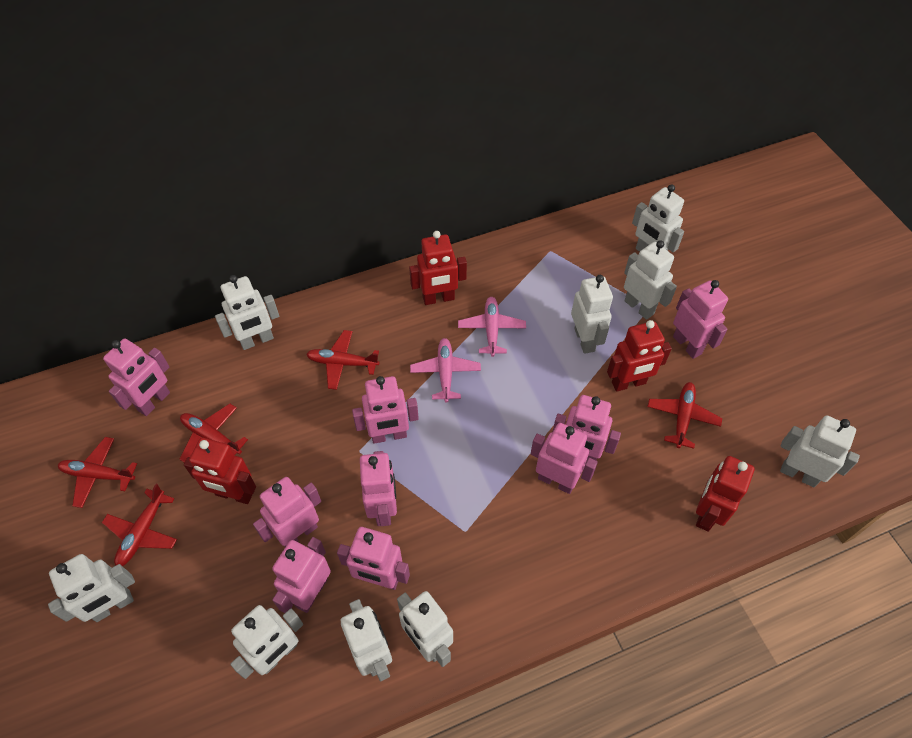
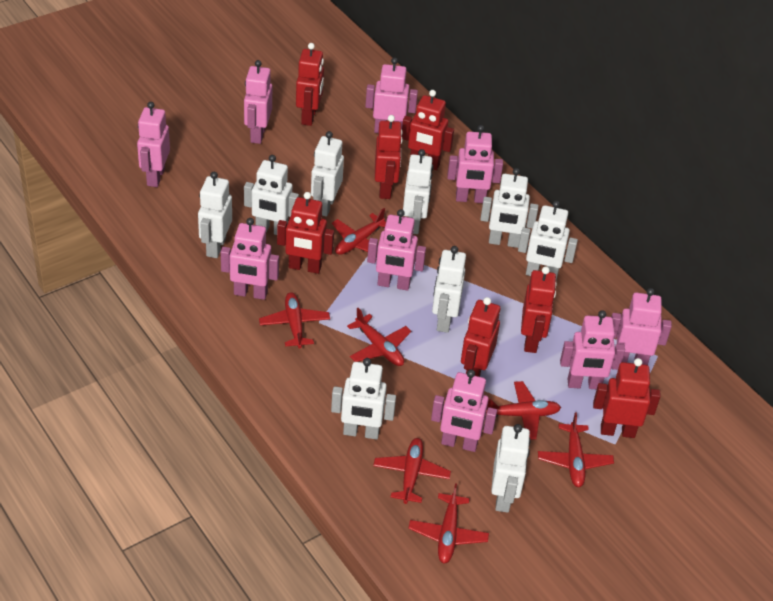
pink plane: 2 -> 0
red plane: 5 -> 7
red robot: 4 -> 7

